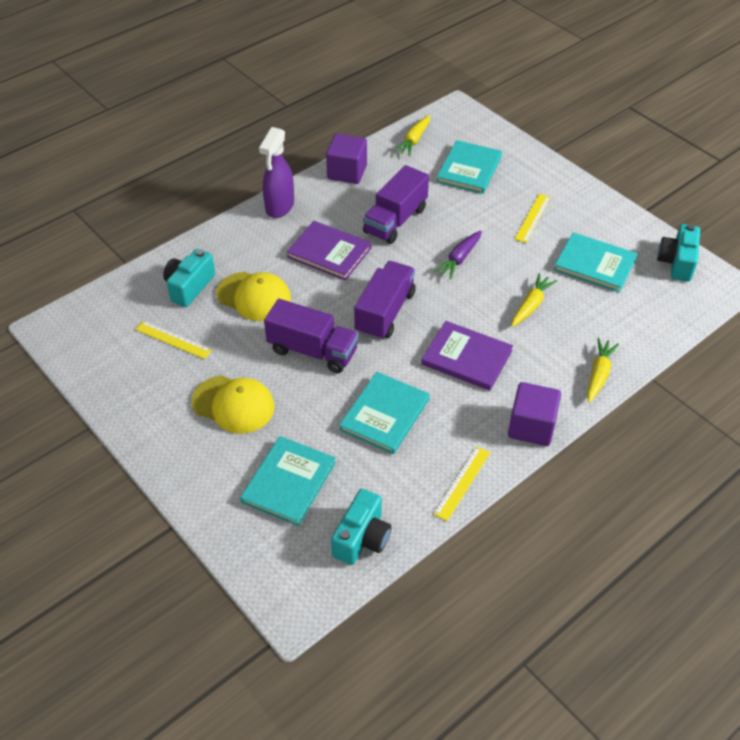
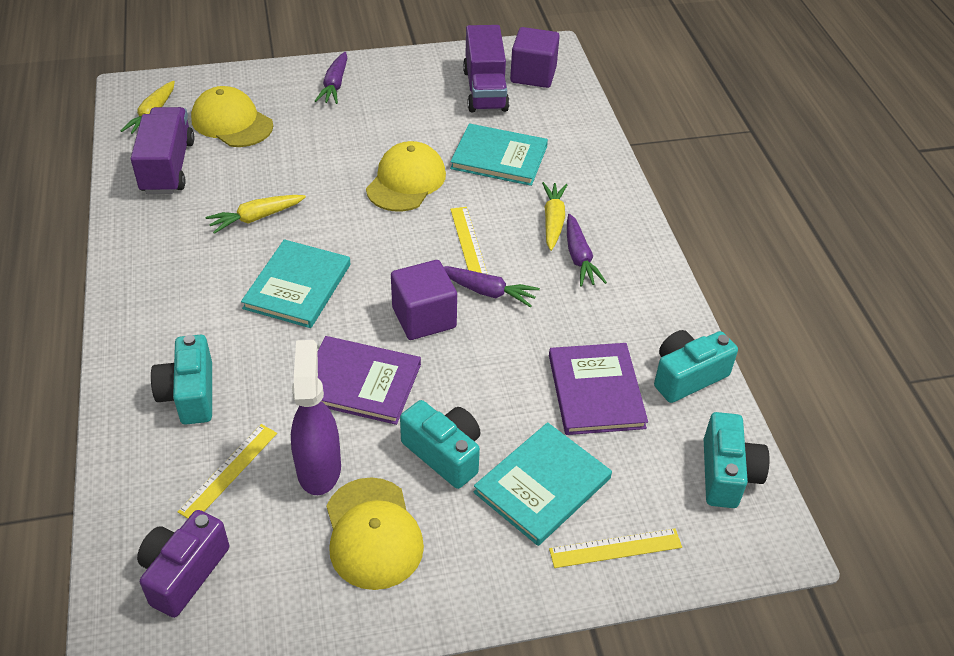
purple camera: 0 -> 1
purple carrot: 1 -> 3
purple truck: 3 -> 2
turquoise book: 4 -> 3
turquoise camera: 3 -> 4
yellow cap: 2 -> 3

